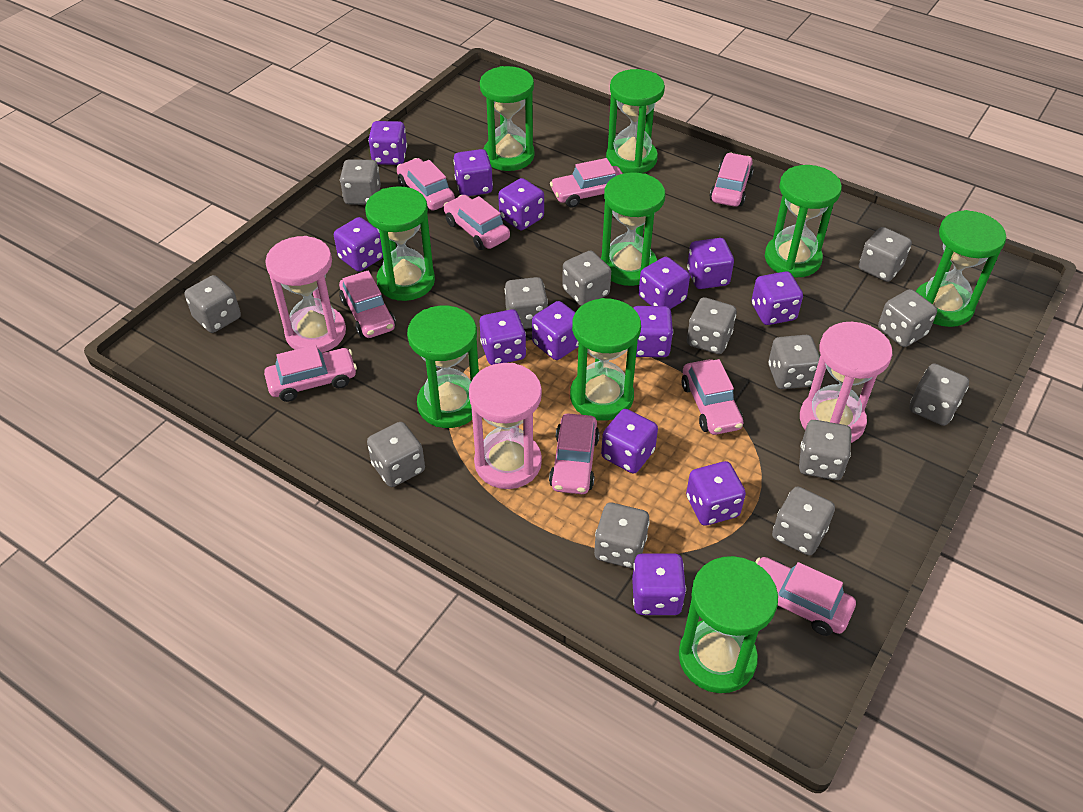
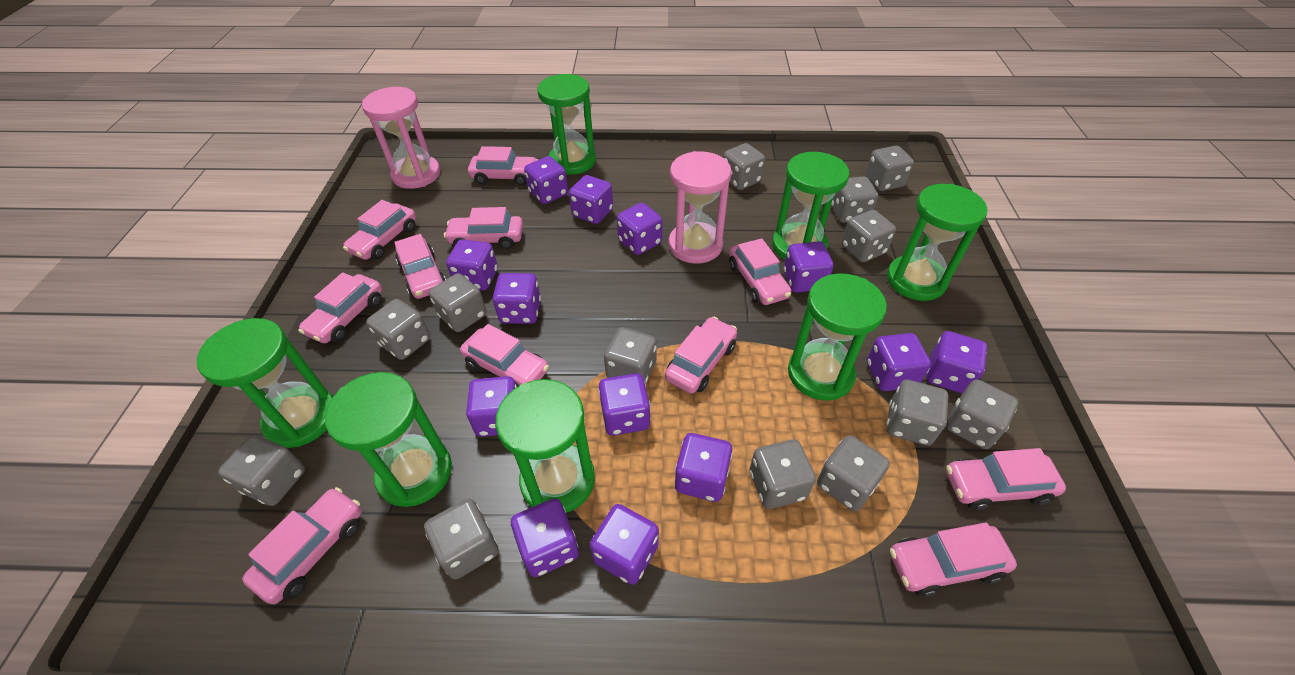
green hourglass: 9 -> 7
pink car: 9 -> 11
pink hourglass: 3 -> 2

